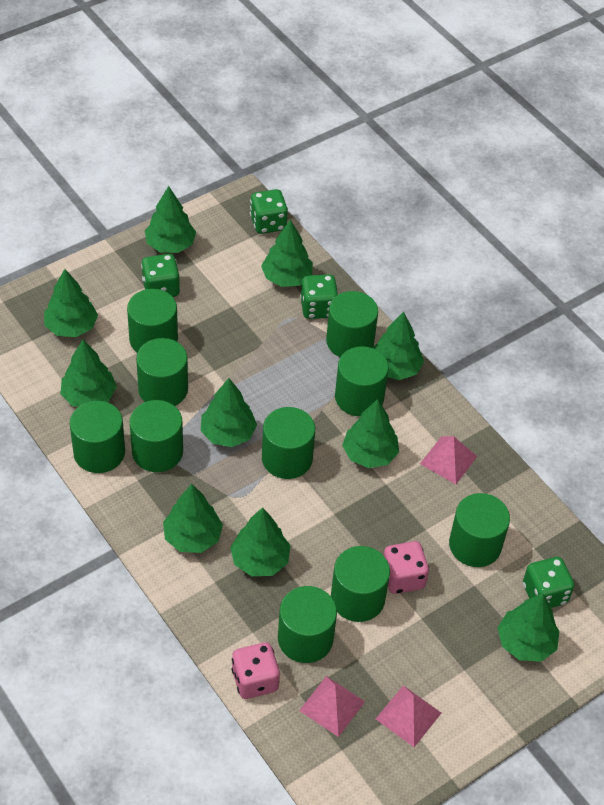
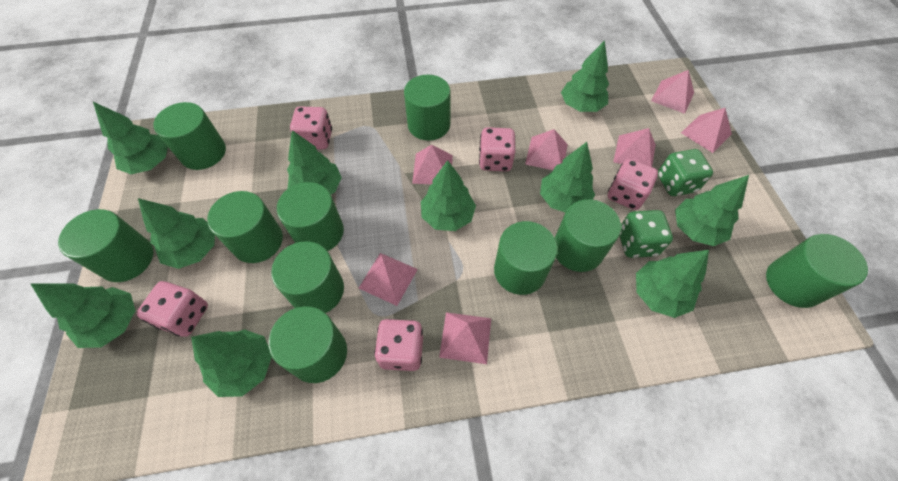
green dice: 4 -> 2
pink dice: 2 -> 5
pink pyramid: 3 -> 7

